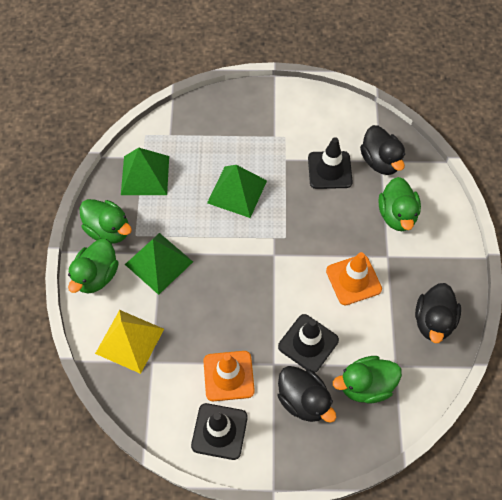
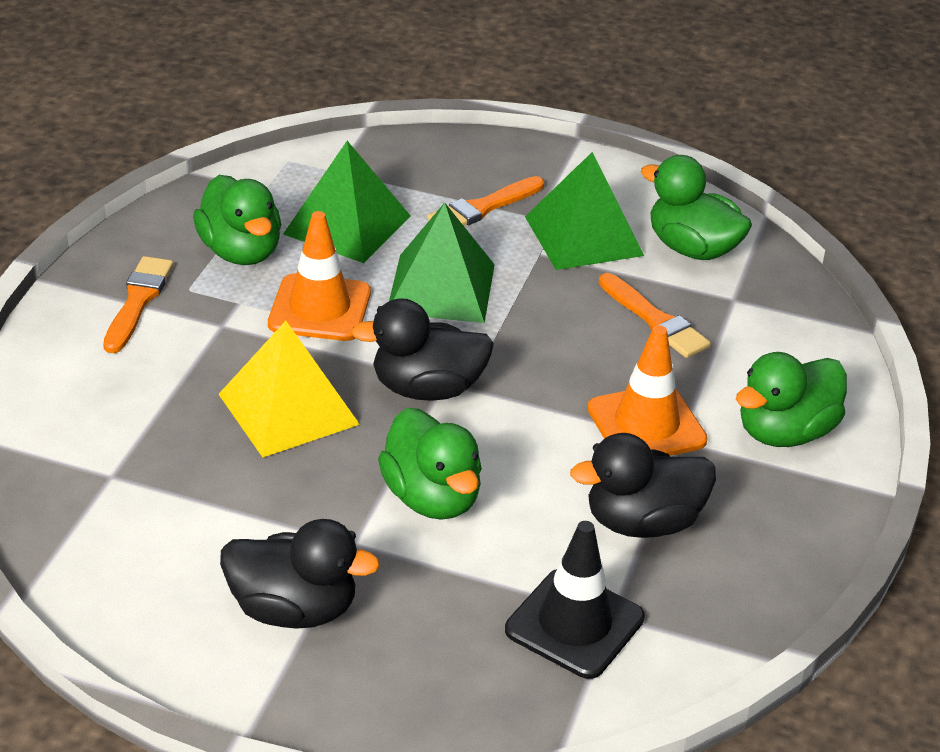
black traffic cone: 3 -> 1
orange brush: 0 -> 3

